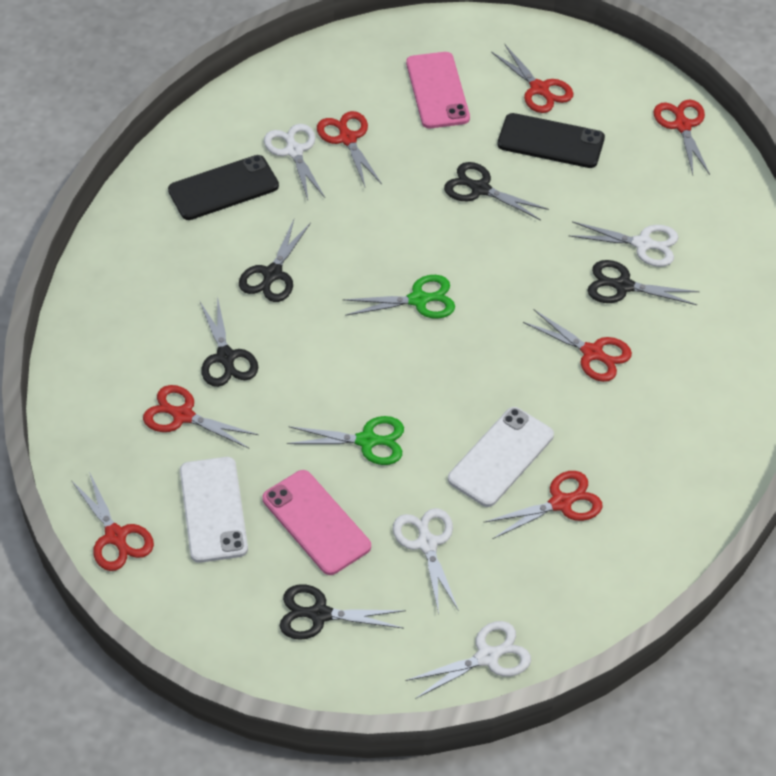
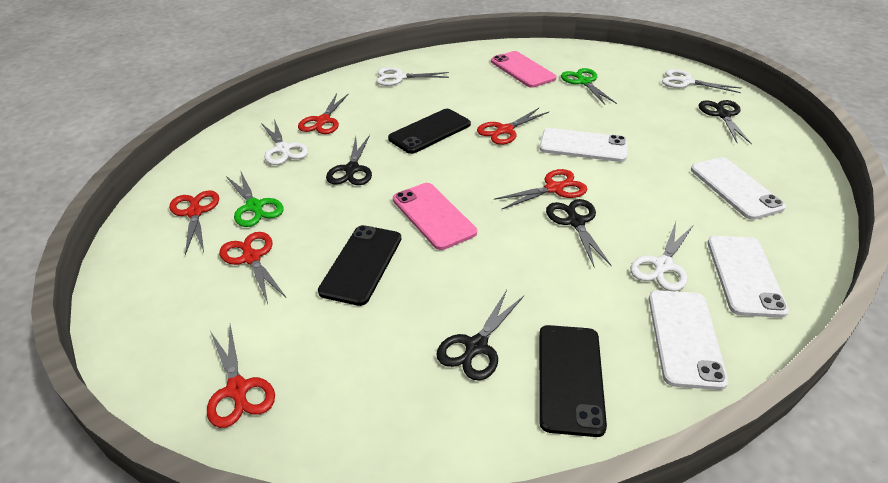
black phone: 2 -> 3
black scissors: 5 -> 4
red scissors: 7 -> 6
white phone: 2 -> 4

